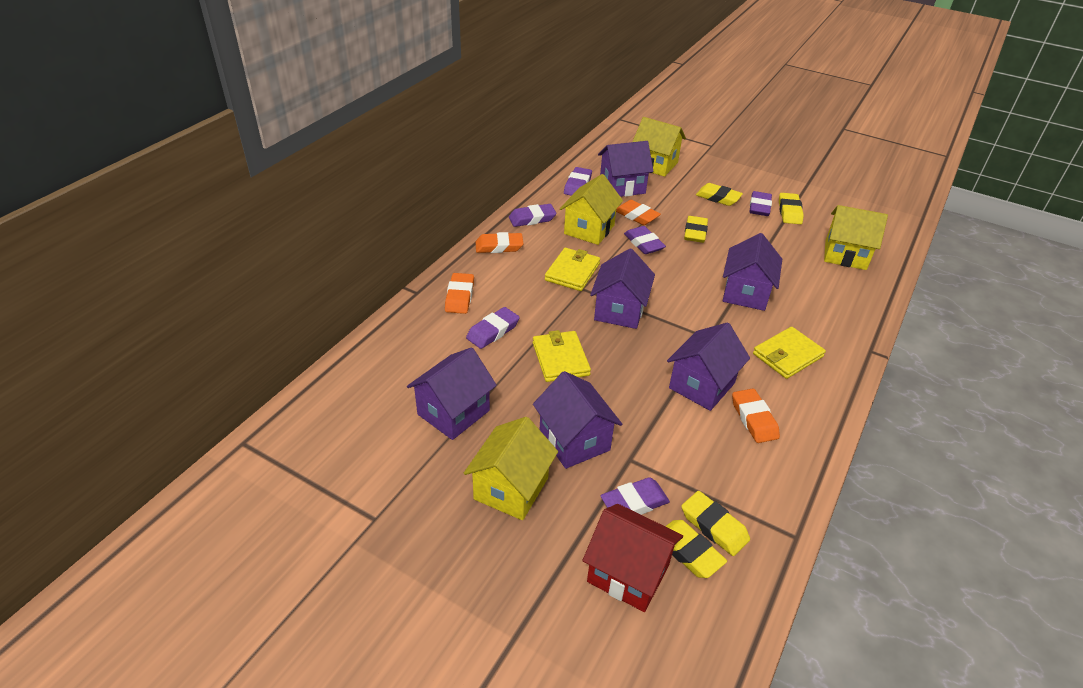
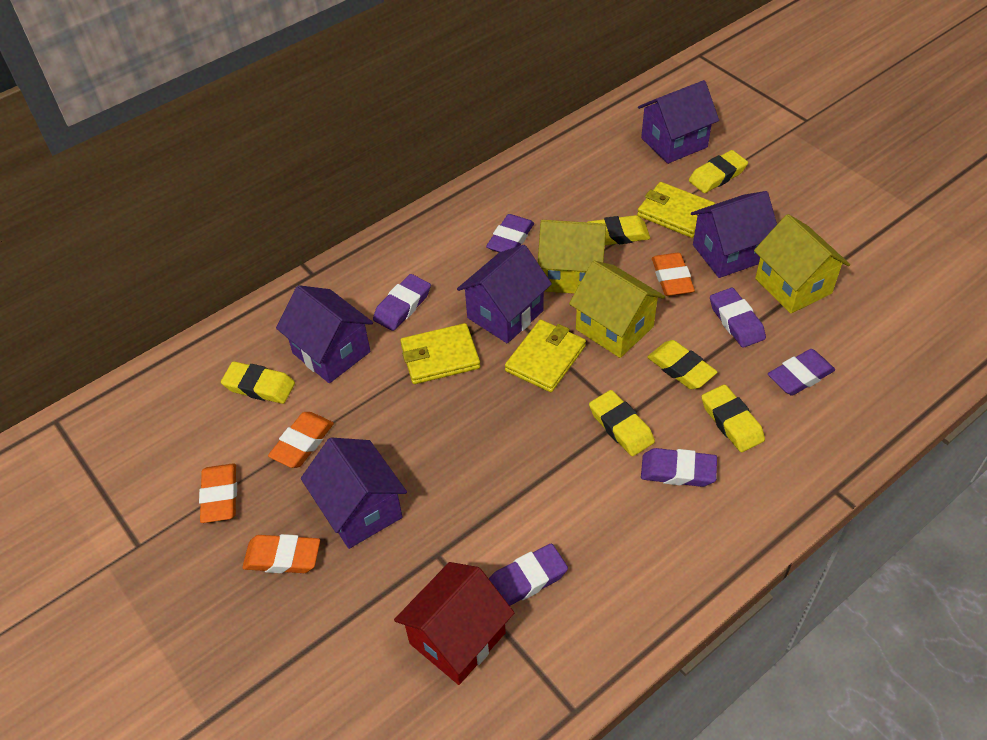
purple house: 6 -> 5
yellow eraser: 5 -> 6
yellow house: 4 -> 3

